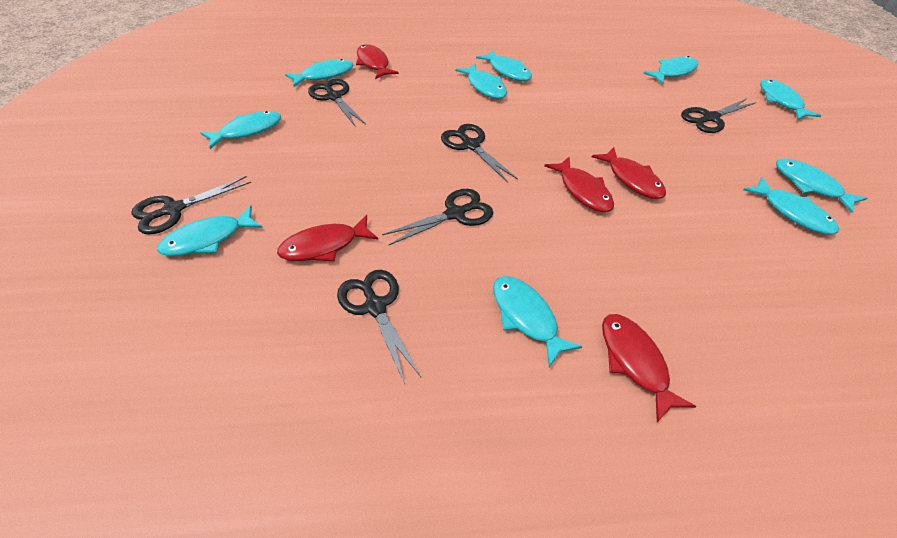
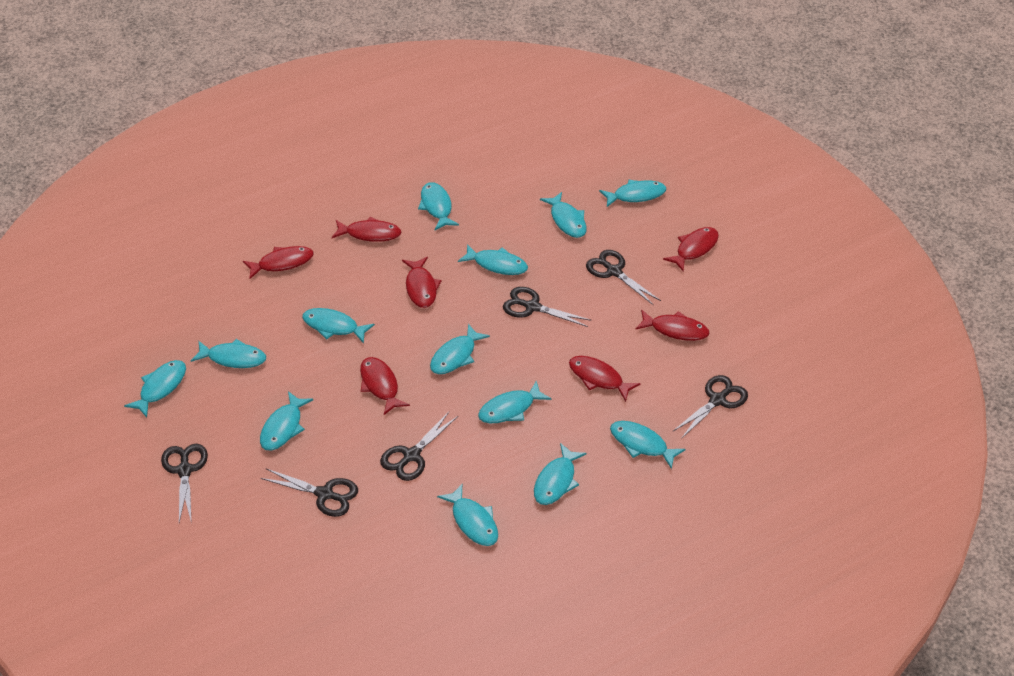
red fish: 5 -> 7
turquoise fish: 10 -> 13

